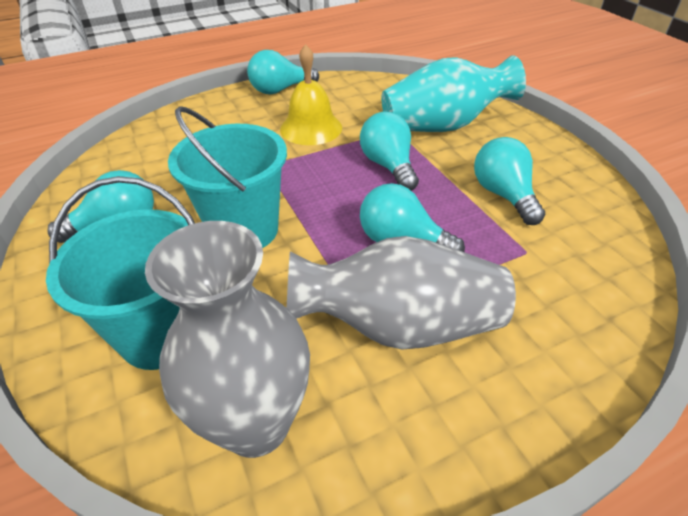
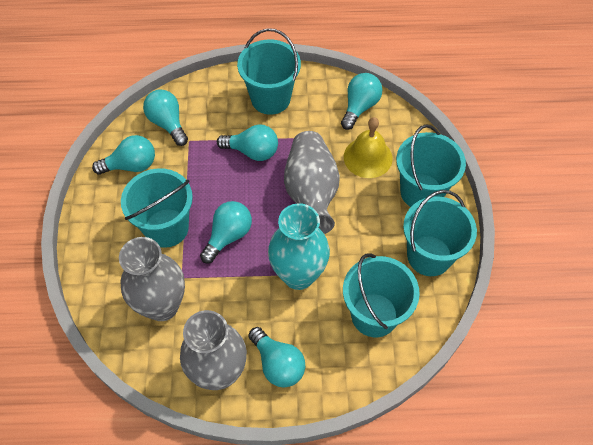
grey vase: 2 -> 3
turquoise bucket: 2 -> 5
turquoise light bulb: 5 -> 6

